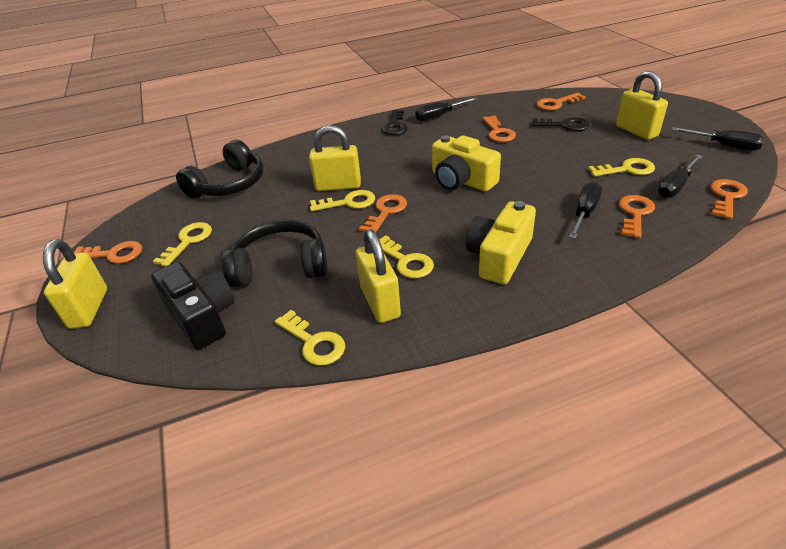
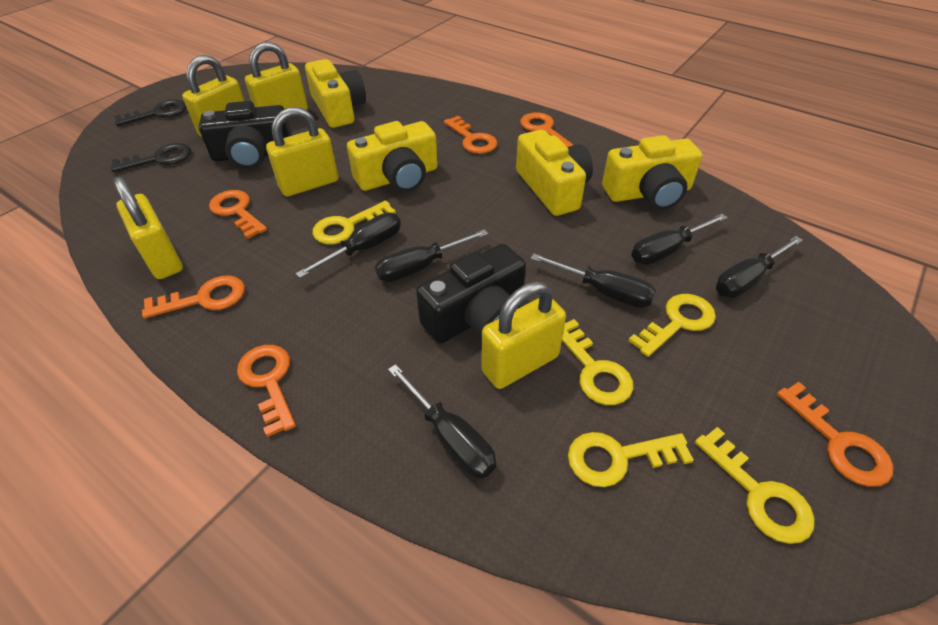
black camera: 1 -> 2
black headphones: 2 -> 0
black screwdriver: 4 -> 6
yellow camera: 2 -> 4
yellow padlock: 4 -> 5

